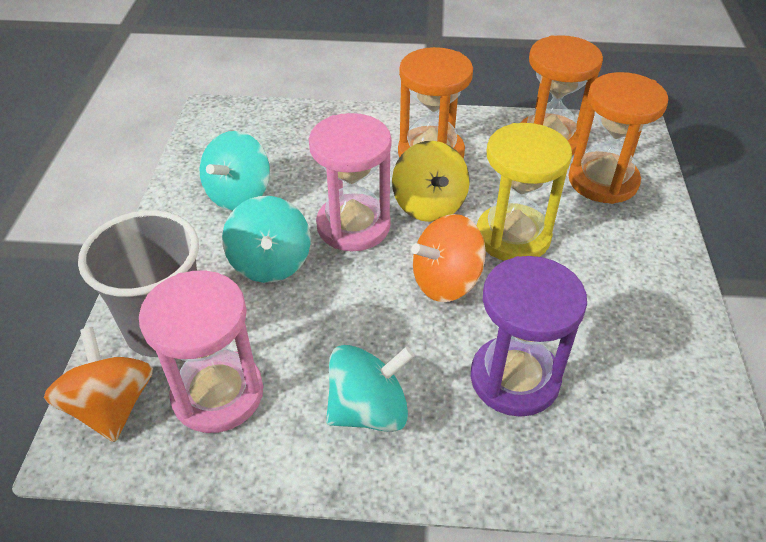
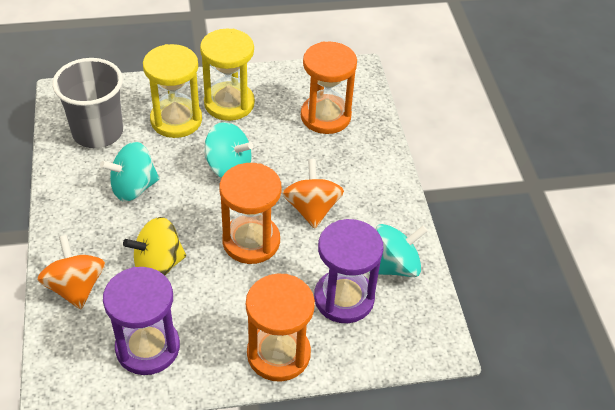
pink hourglass: 2 -> 0
purple hourglass: 1 -> 2
yellow hourglass: 1 -> 2

